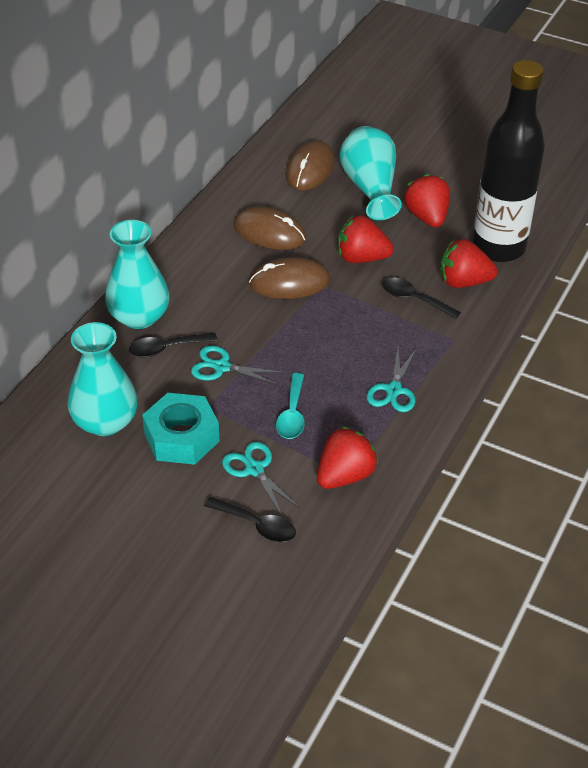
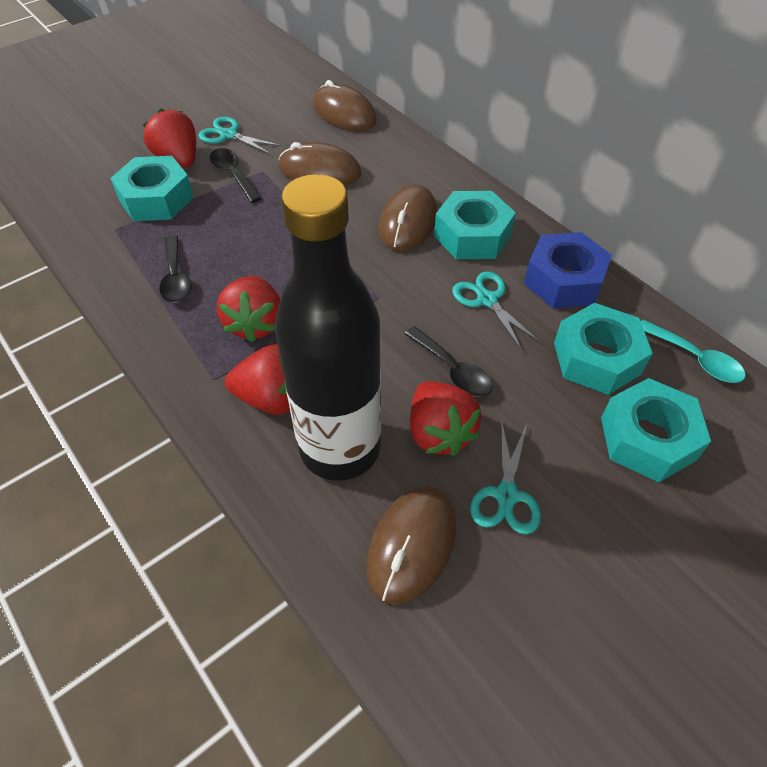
blue nut: 0 -> 1
brown mouse: 3 -> 4
turquoise nut: 1 -> 4
turquoise vase: 3 -> 0

